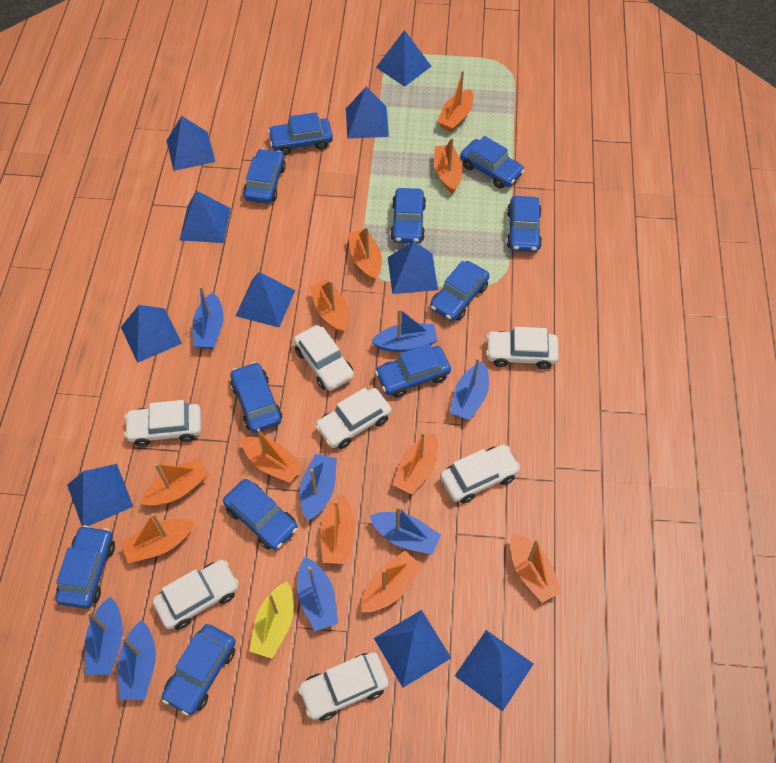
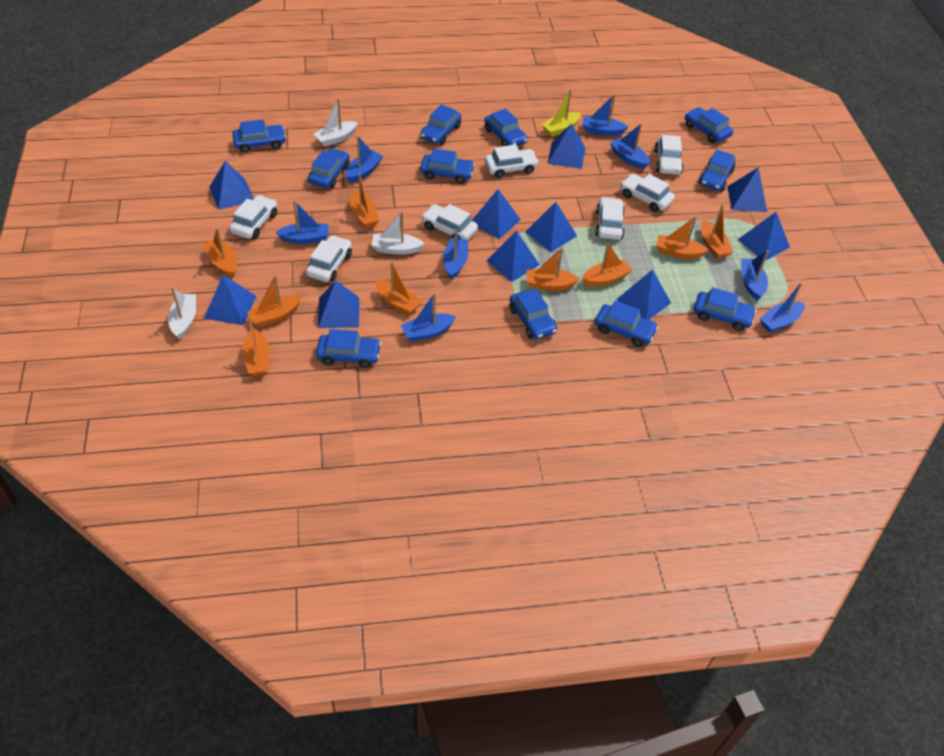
orange boat: 11 -> 9
white boat: 0 -> 3

